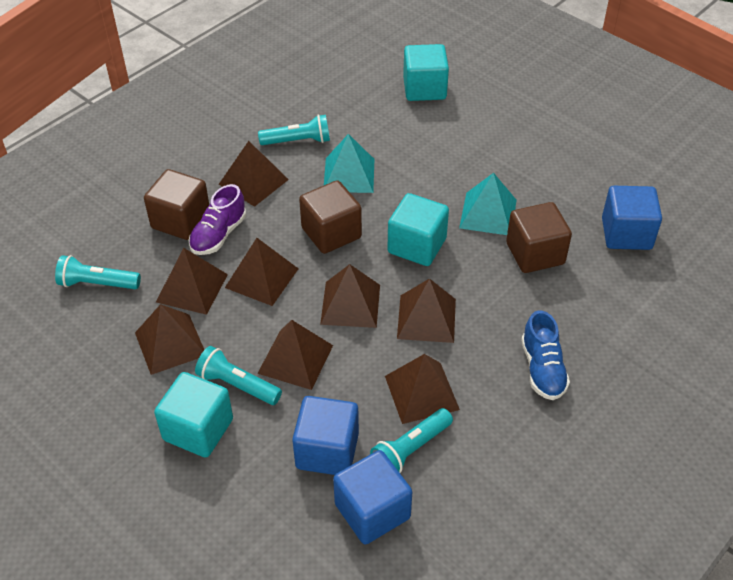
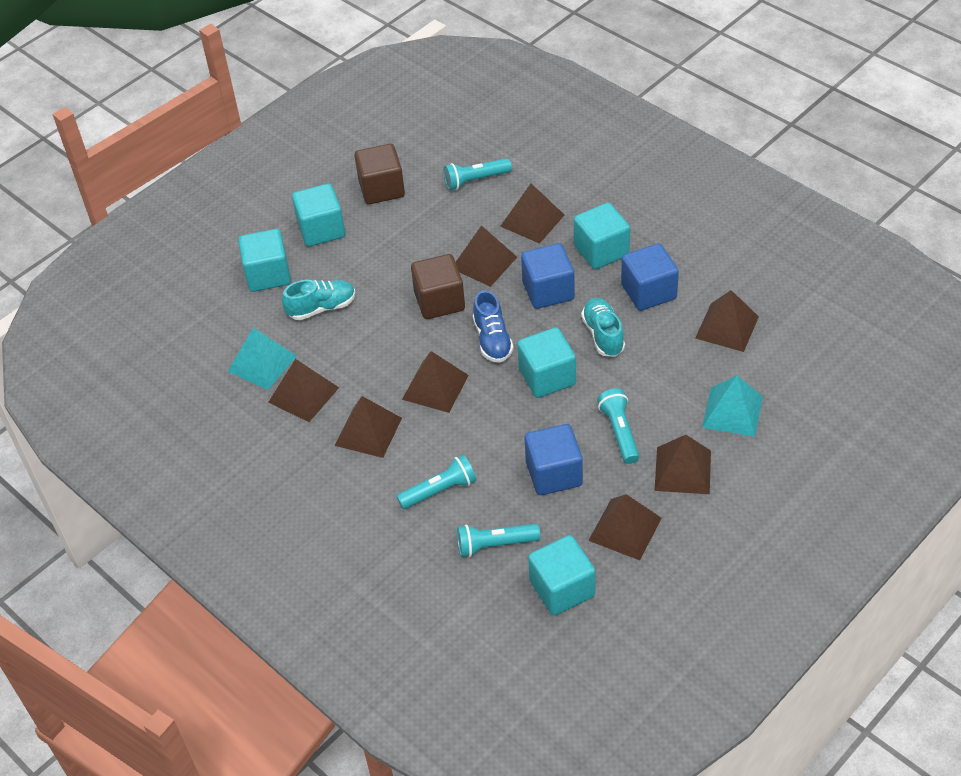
brown cube: 3 -> 2
purple shoe: 1 -> 0
turquoise cube: 3 -> 5
turquoise shoe: 0 -> 2

